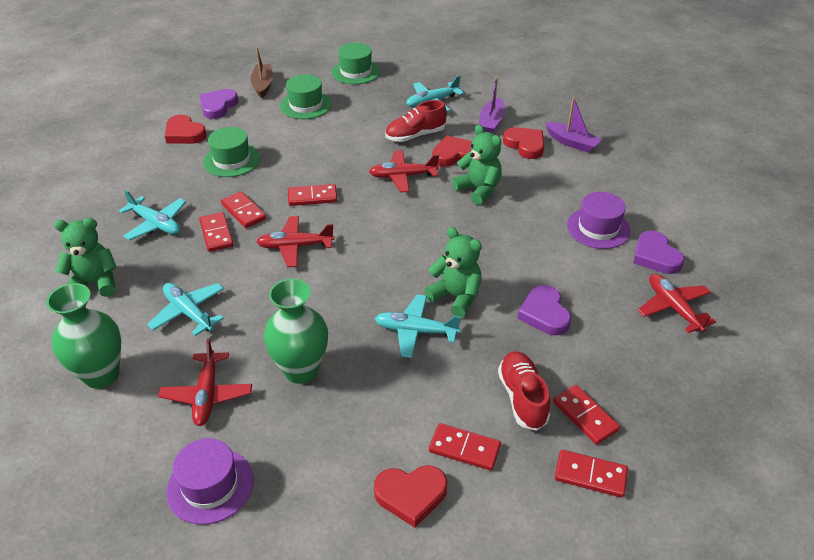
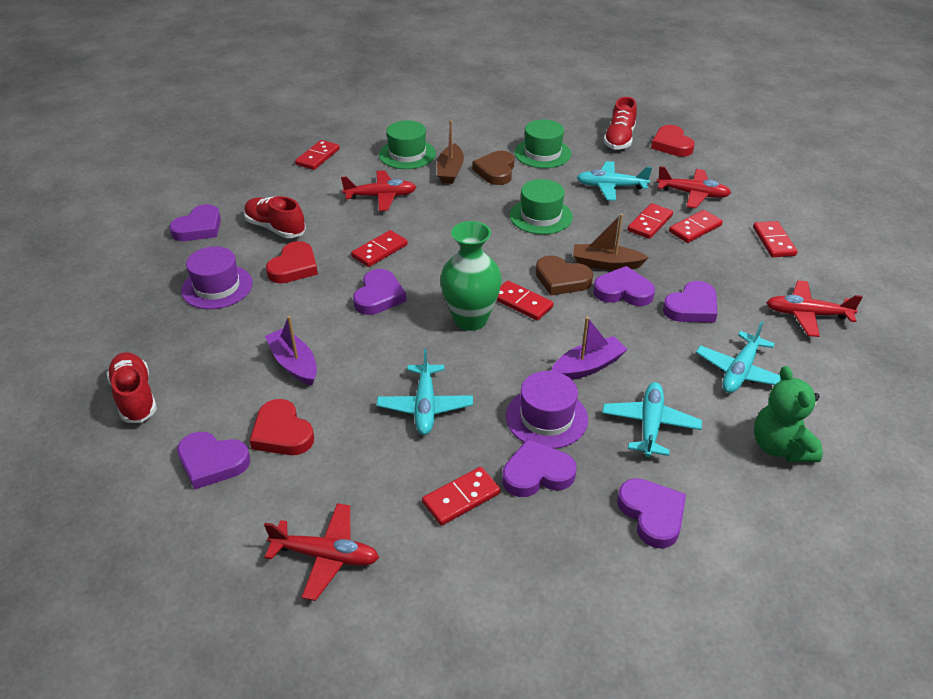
brown boat: 1 -> 2
brown heart: 0 -> 2
green teddy bear: 3 -> 1
green vase: 2 -> 1
purple heart: 3 -> 7
red domino: 6 -> 7
red heart: 4 -> 3
red shoe: 2 -> 3

